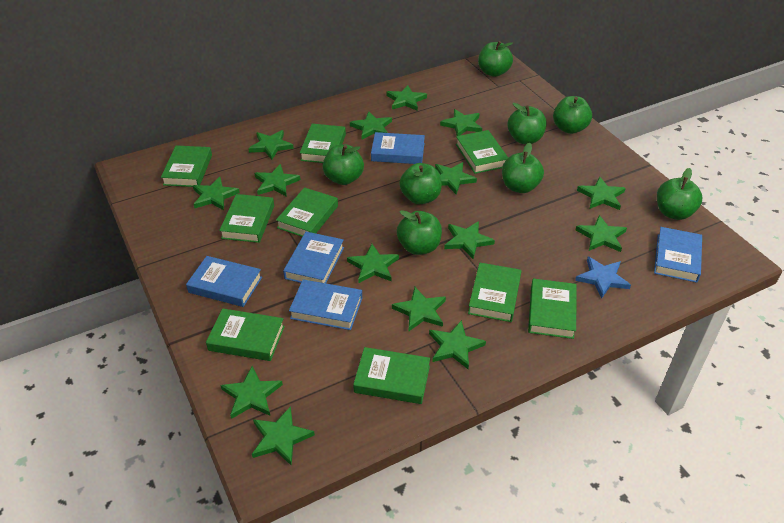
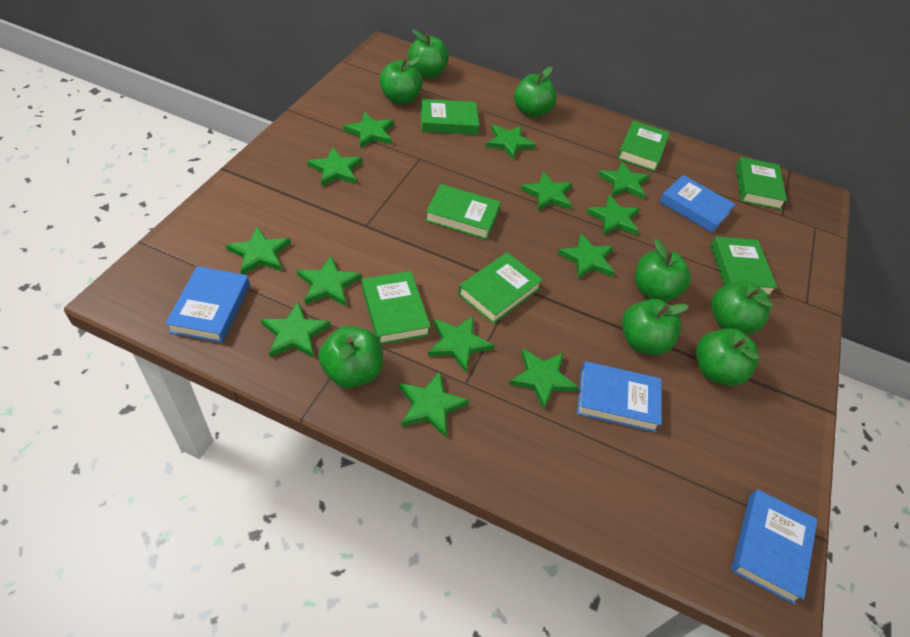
blue book: 5 -> 4
blue star: 1 -> 0
green book: 9 -> 7
green star: 15 -> 13

